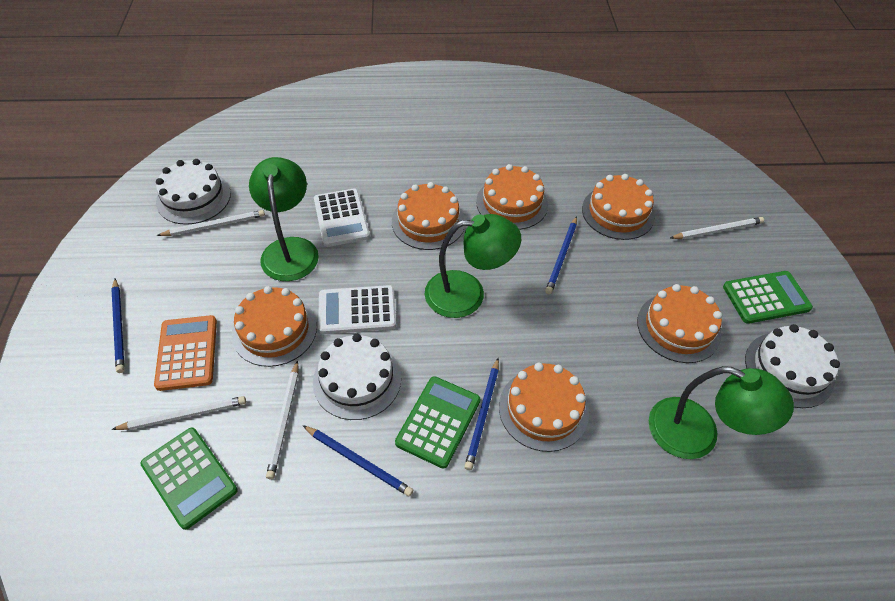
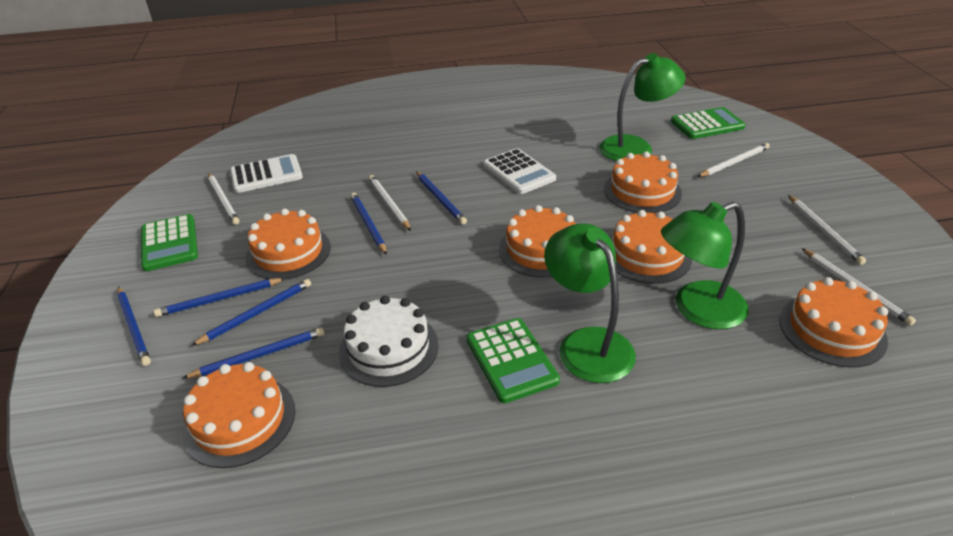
blue pencil: 4 -> 6
orange calculator: 1 -> 0
white cake: 3 -> 1
white pencil: 4 -> 5

